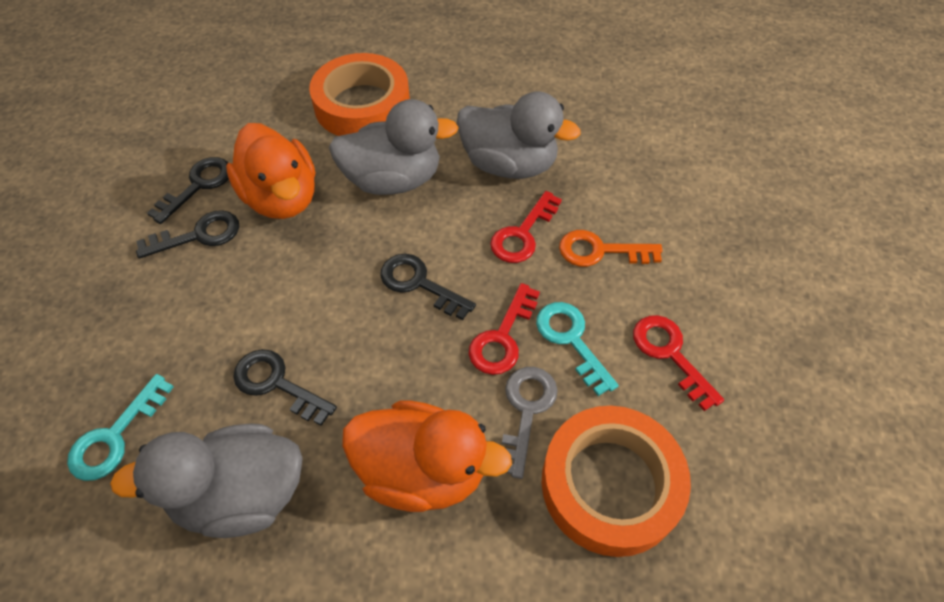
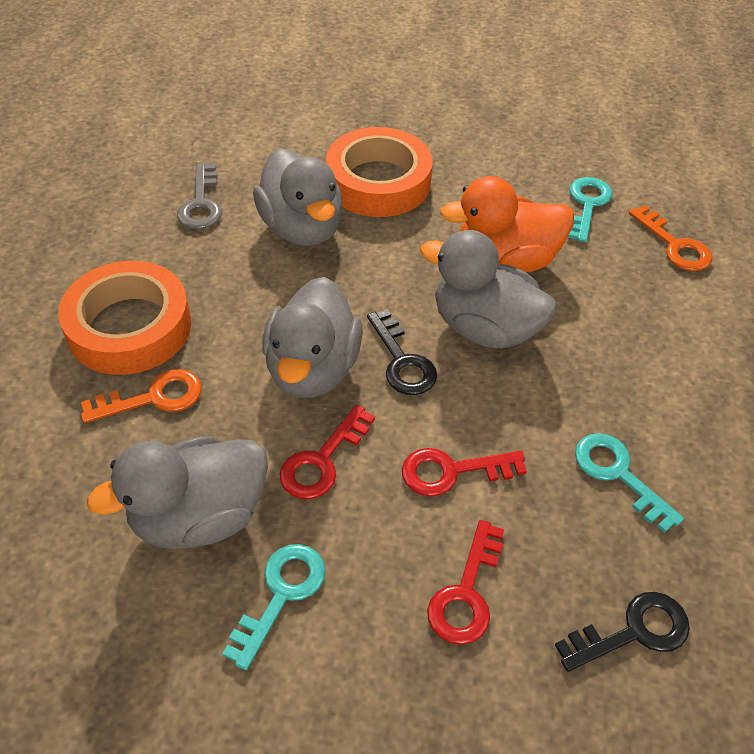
black key: 4 -> 2
grey duck: 3 -> 4
orange duck: 2 -> 1
orange key: 1 -> 2
turquoise key: 2 -> 3

